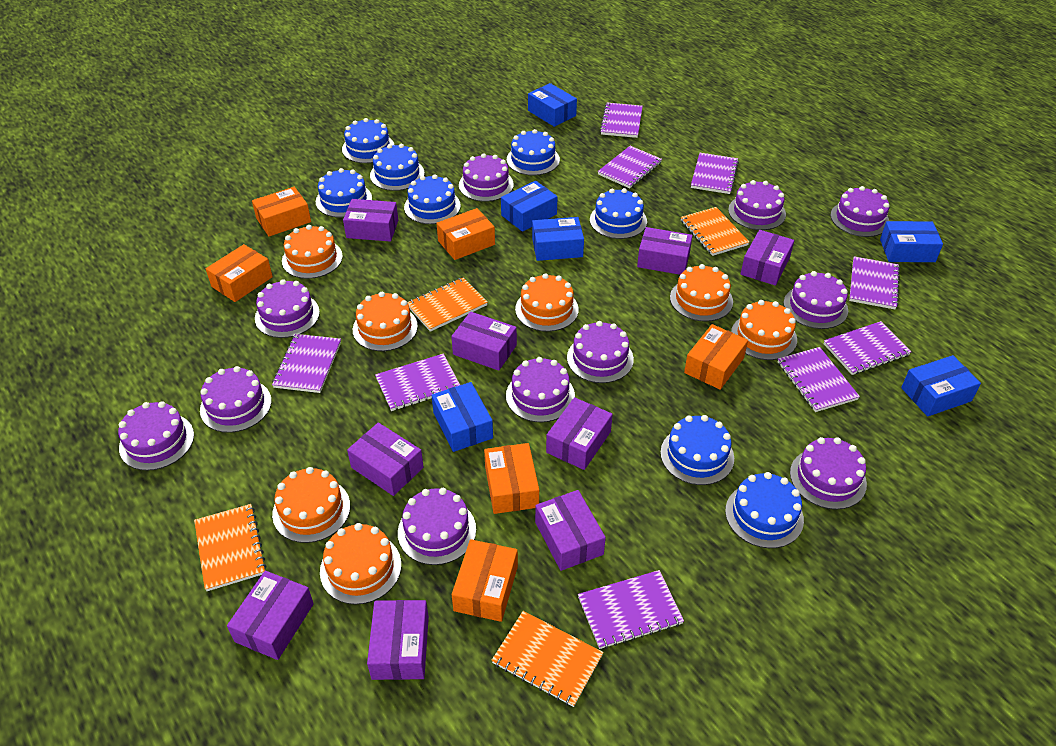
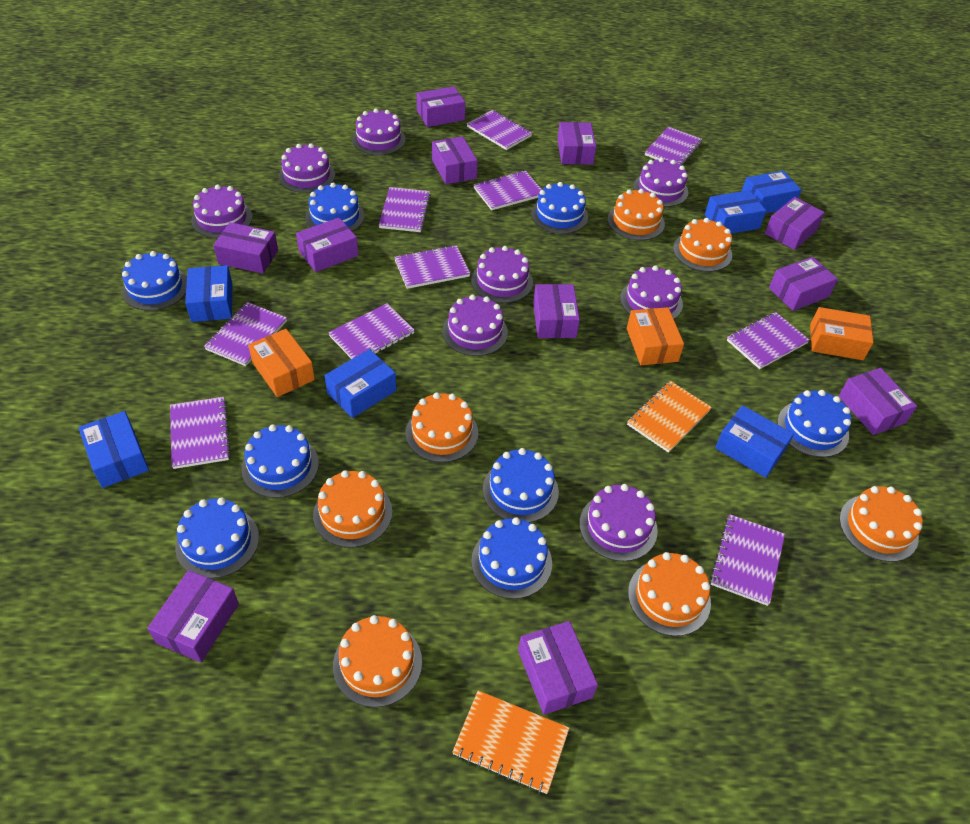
orange box: 6 -> 3
orange notebook: 4 -> 2
purple box: 9 -> 11
purple cake: 11 -> 8
purple notebook: 9 -> 10

